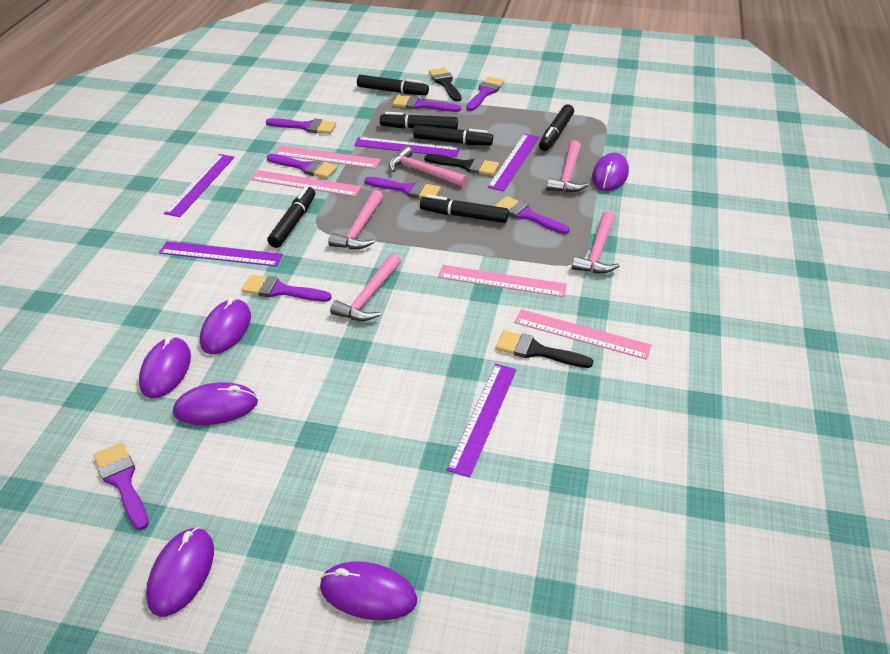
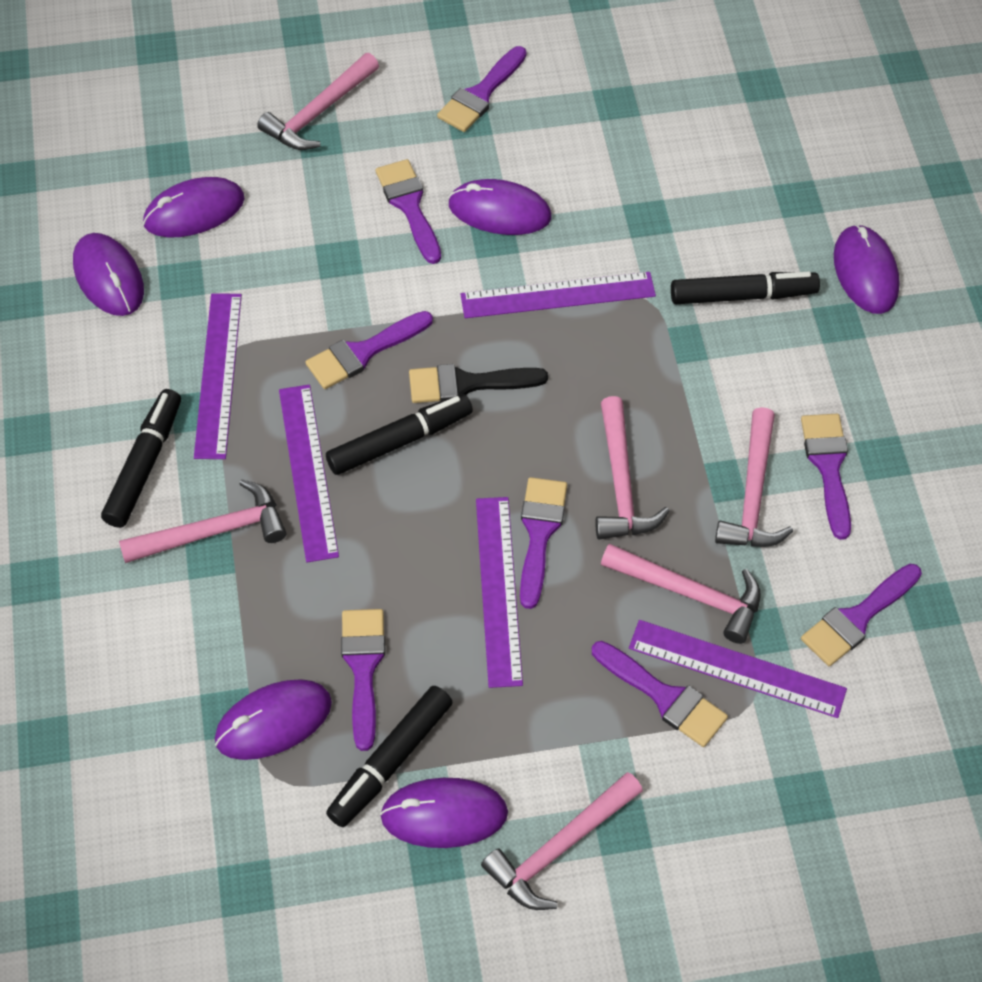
black brush: 3 -> 1
black marker: 6 -> 4
pink hammer: 5 -> 6
pink ruler: 4 -> 0

